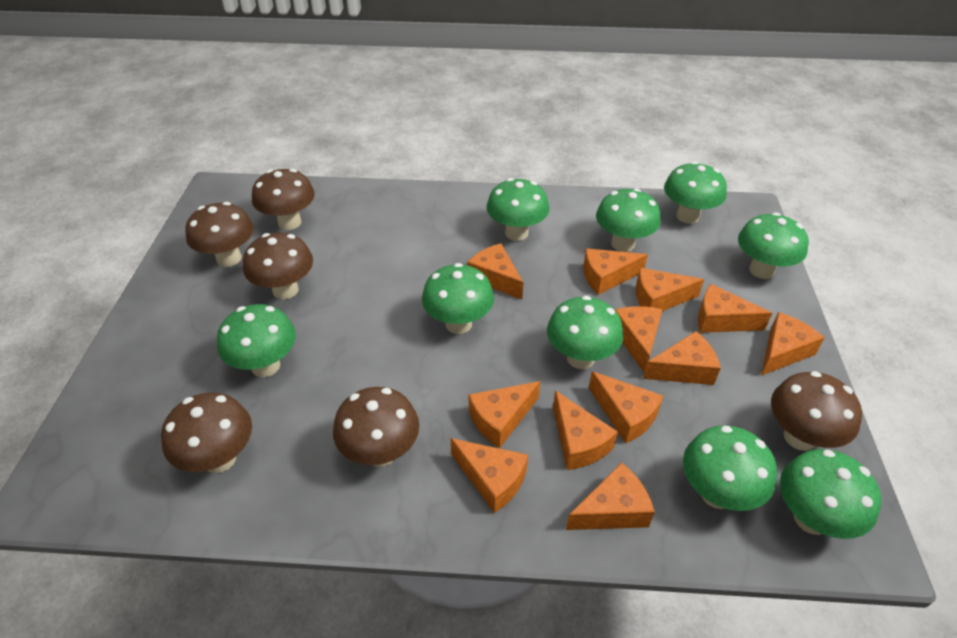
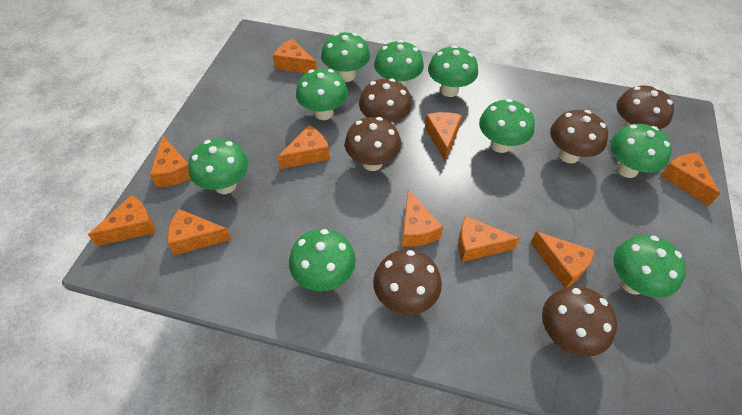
orange cheese: 12 -> 10

